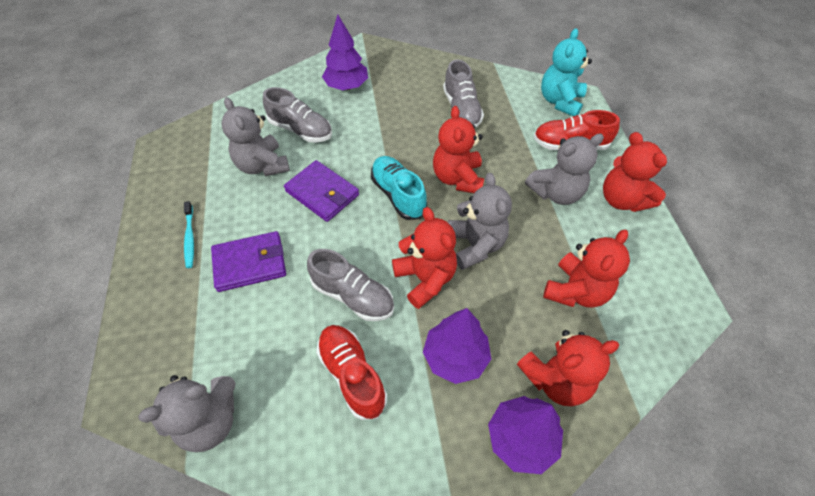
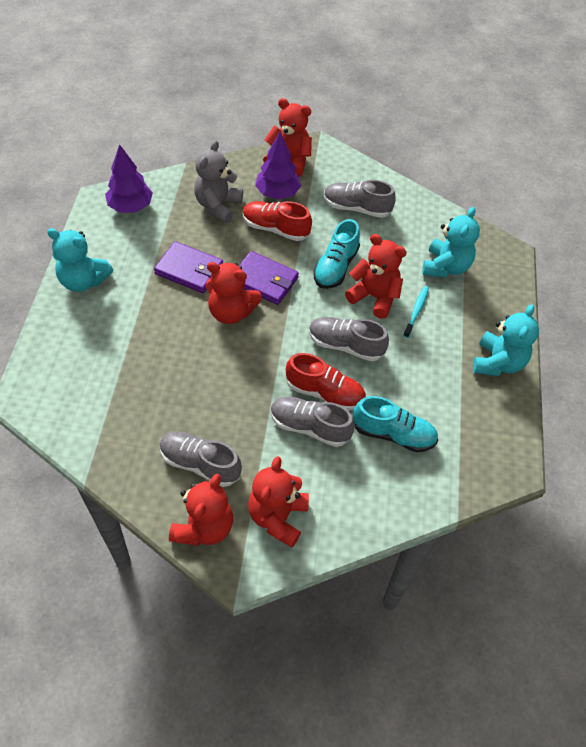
grey shoe: 3 -> 4
grey teddy bear: 4 -> 1
purple tree: 3 -> 2
turquoise shoe: 1 -> 2
turquoise teddy bear: 1 -> 3

